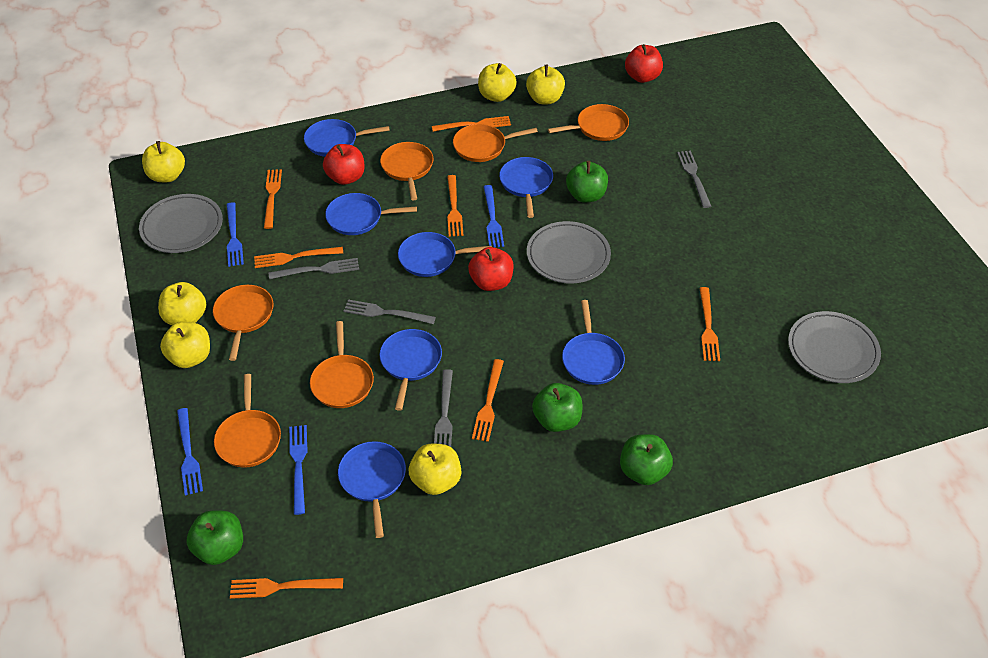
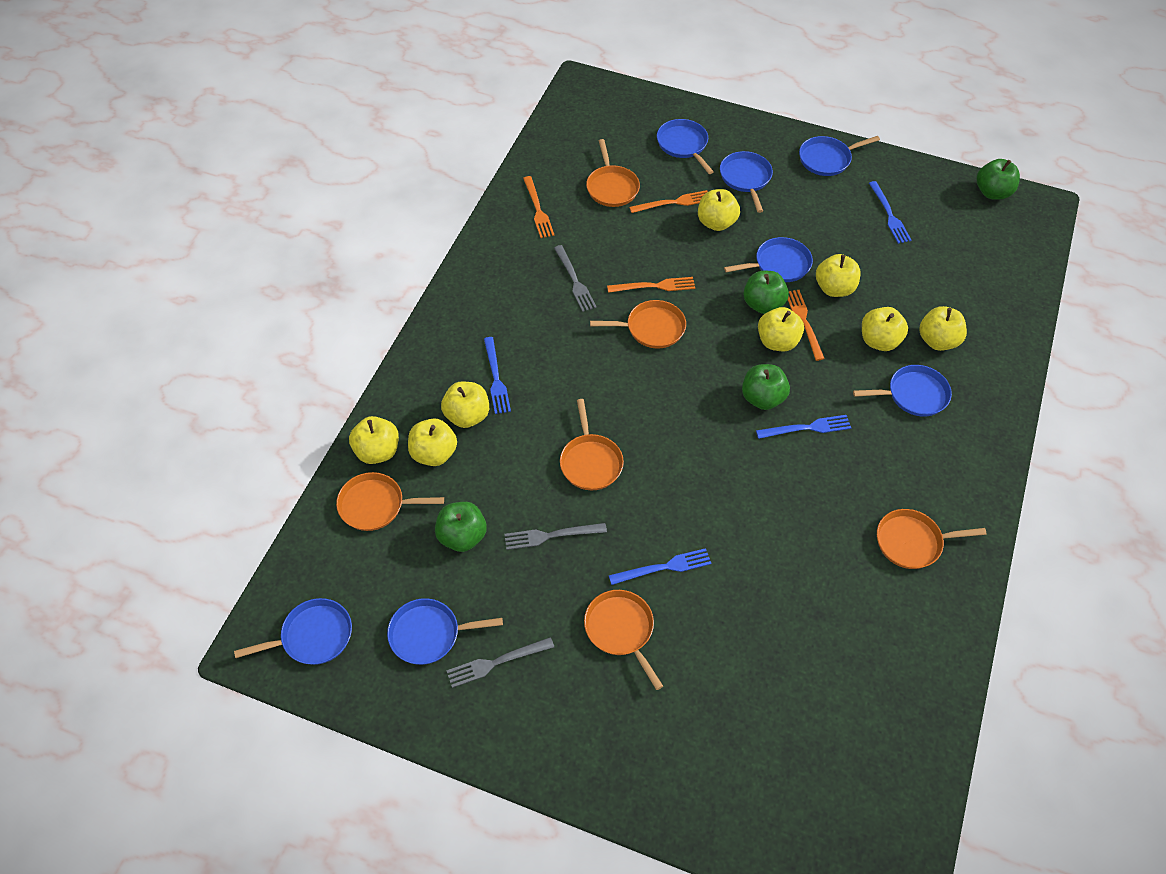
grey fork: 4 -> 3
grey plate: 3 -> 0
orange fork: 7 -> 4
red apple: 3 -> 0
yellow apple: 6 -> 8

